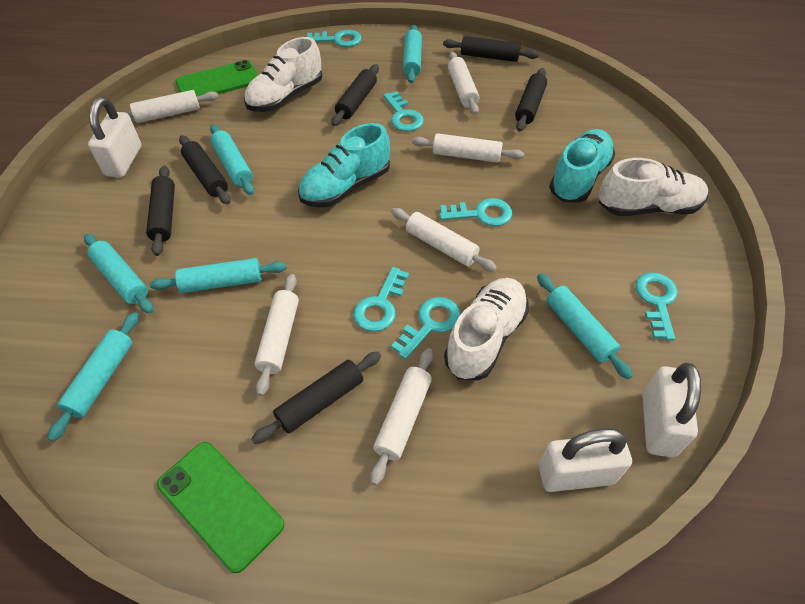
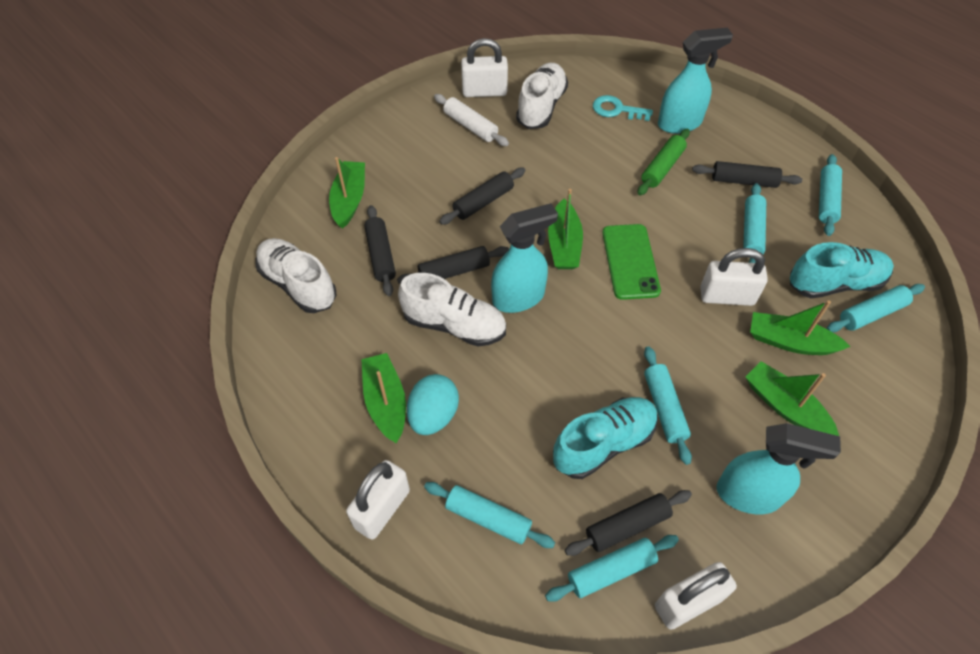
black rolling pin: 6 -> 5
green boat: 0 -> 5
green phone: 2 -> 1
green rolling pin: 0 -> 1
turquoise egg: 0 -> 1
turquoise key: 6 -> 1
turquoise spray bottle: 0 -> 3
white padlock: 3 -> 4
white rolling pin: 6 -> 1

